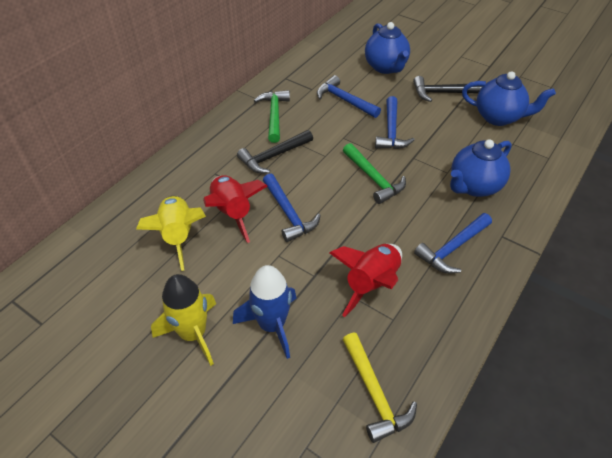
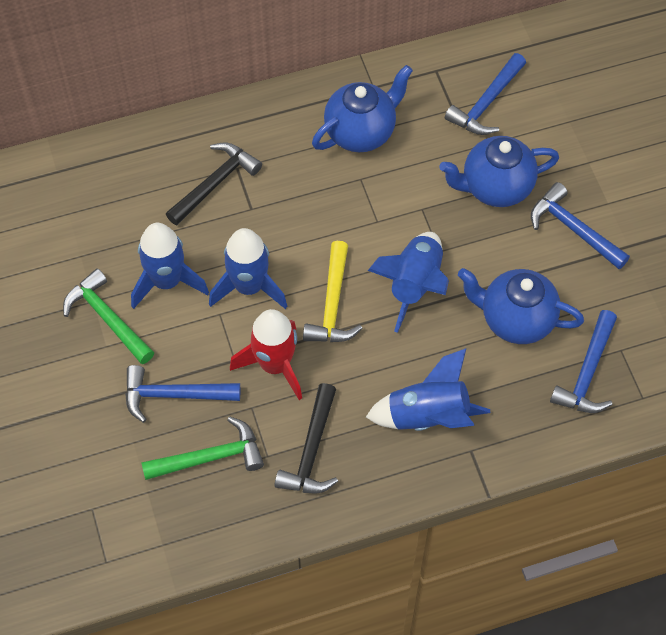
blue rocket: 1 -> 4
red rocket: 2 -> 1
yellow rocket: 2 -> 0

